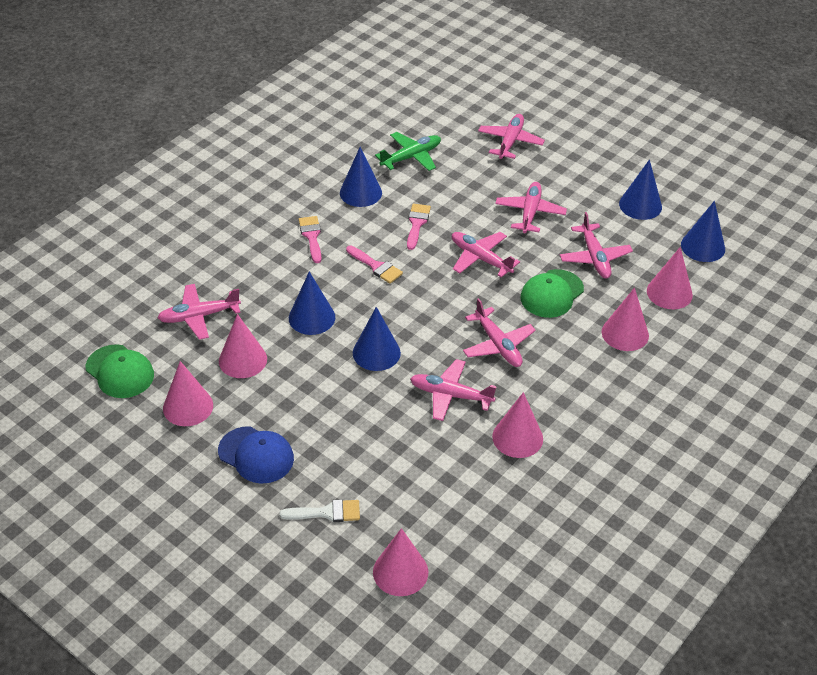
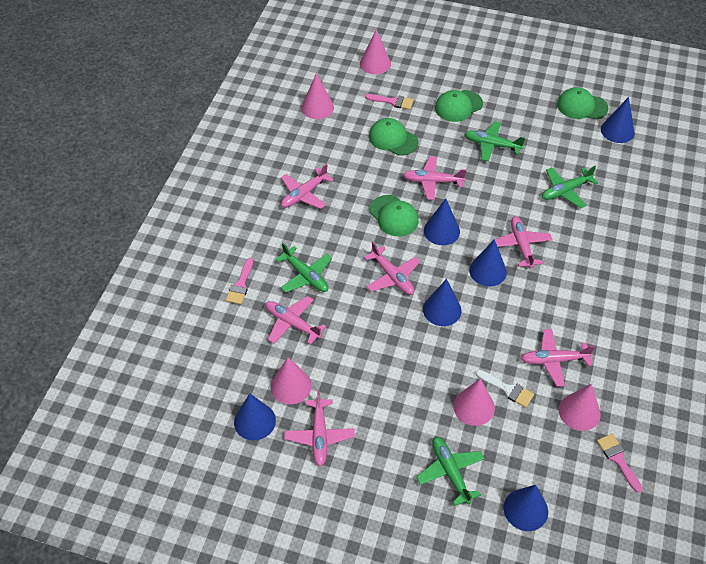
blue cap: 1 -> 0
blue cone: 5 -> 6
green cap: 2 -> 4
green plane: 1 -> 4
pink cone: 6 -> 5

